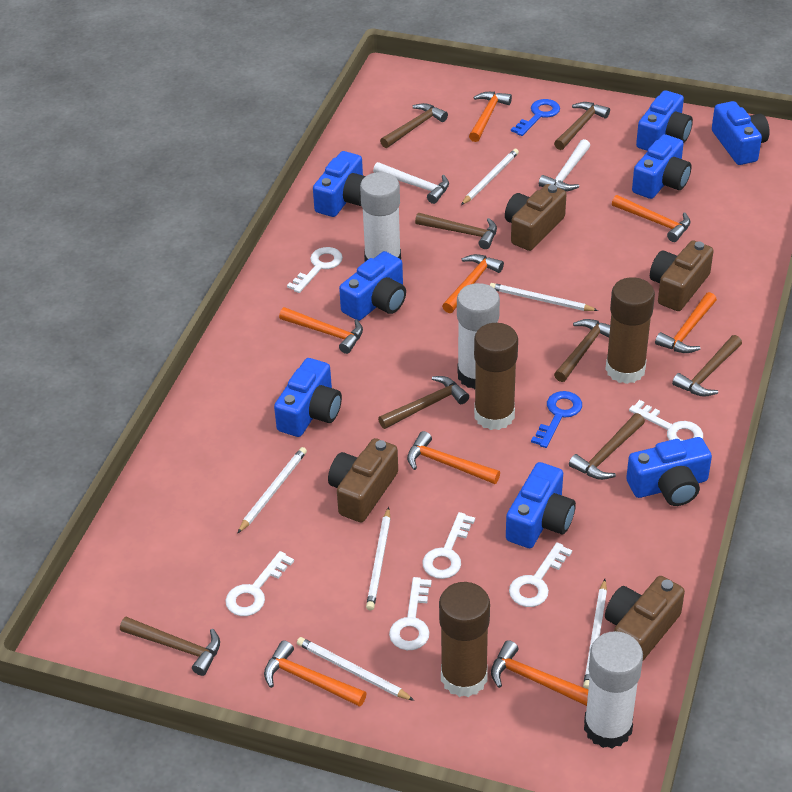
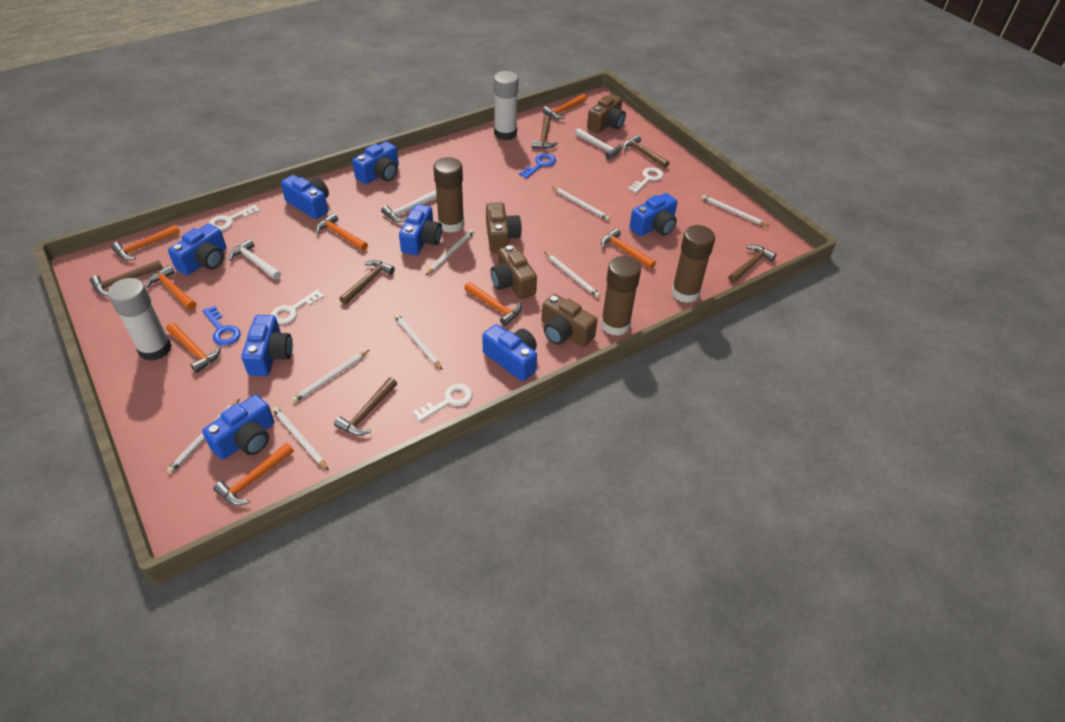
brown hammer: 8 -> 6
white glue stick: 3 -> 2
white hammer: 2 -> 3
white key: 6 -> 4
white pencil: 6 -> 8

